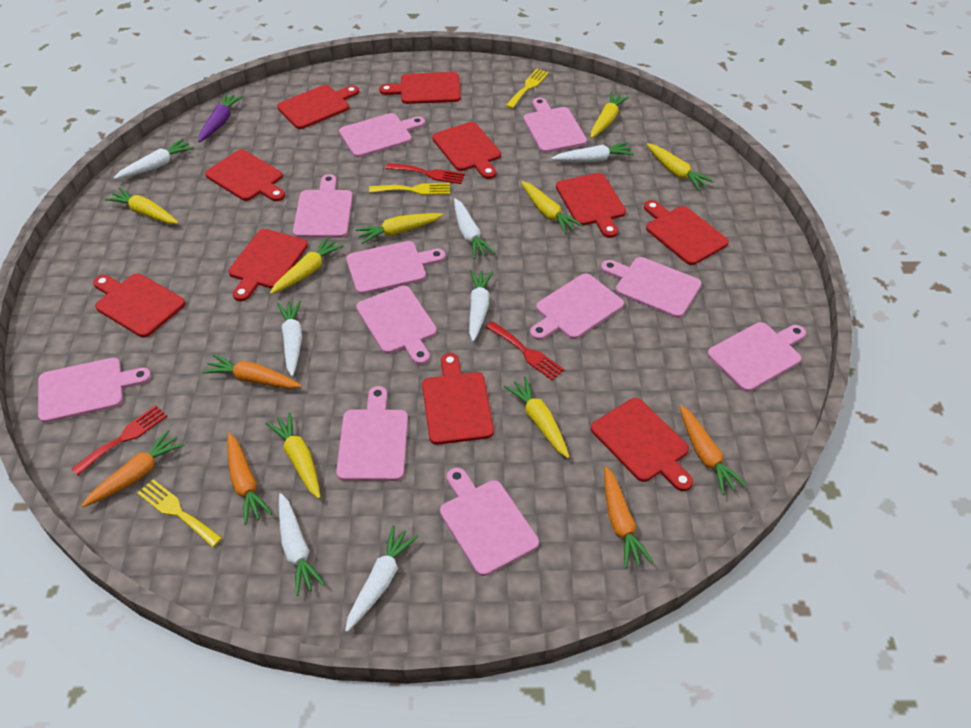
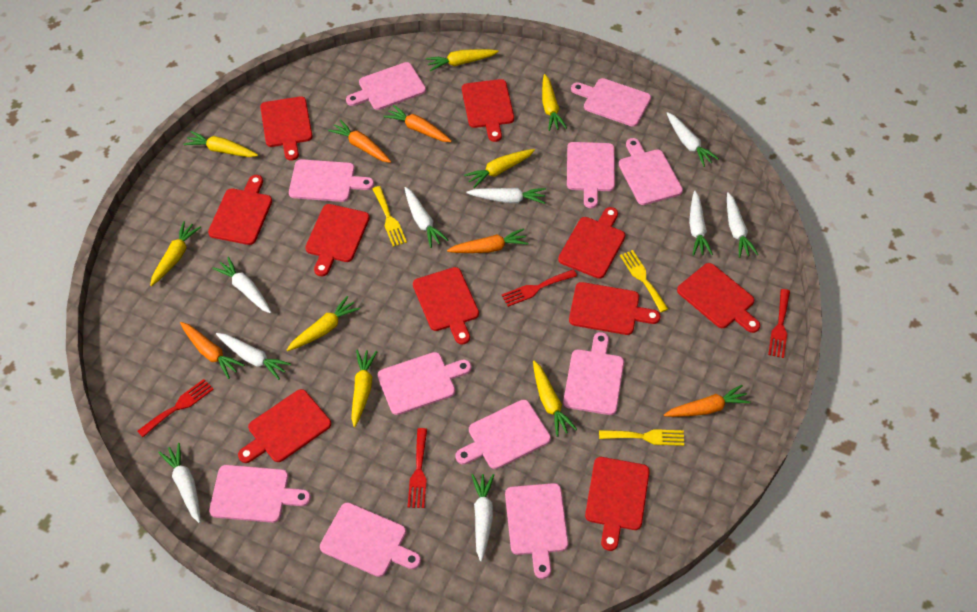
purple carrot: 1 -> 0
red fork: 3 -> 4
white carrot: 7 -> 9

